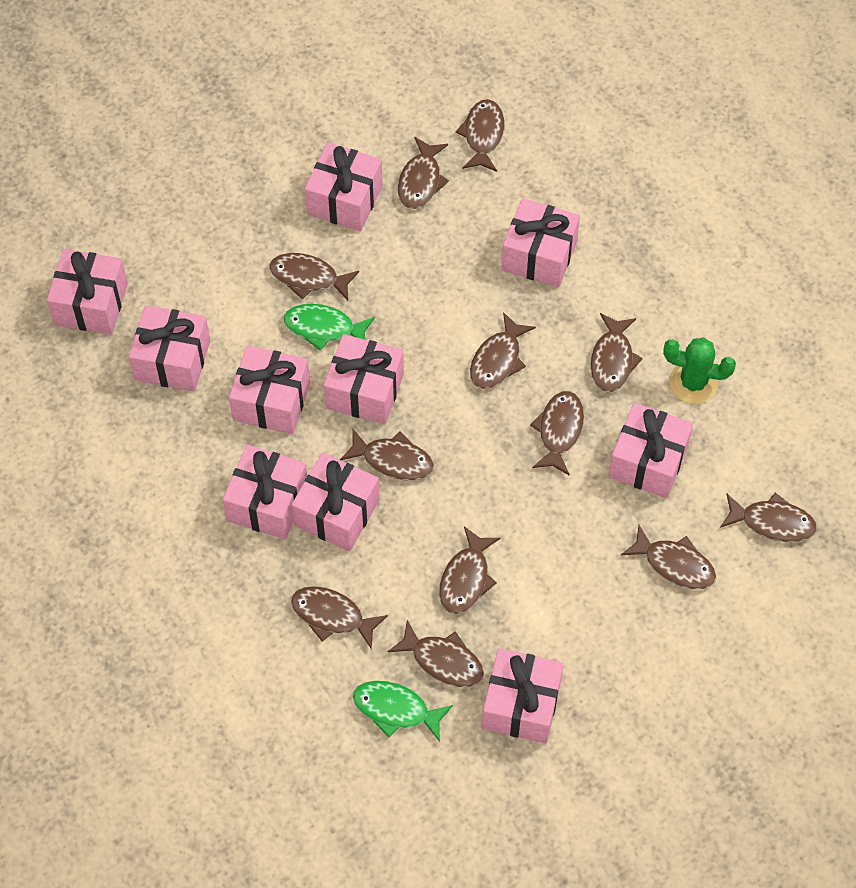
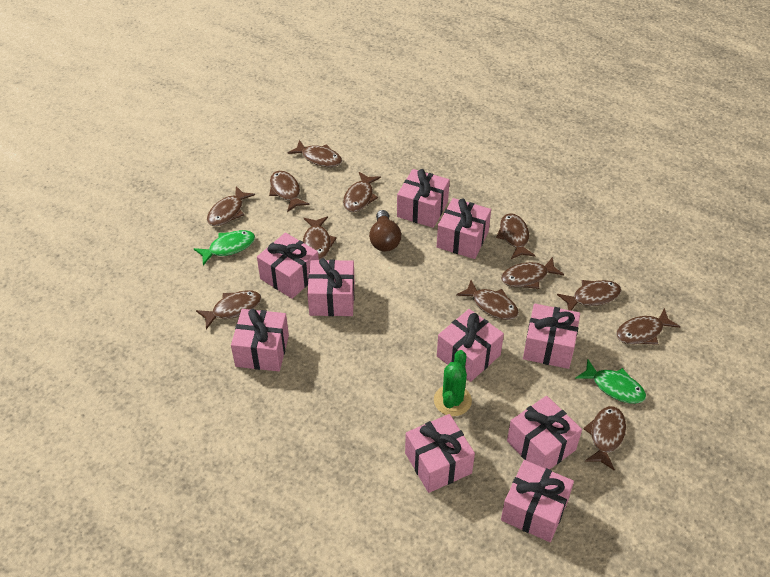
brown light bulb: 0 -> 1

